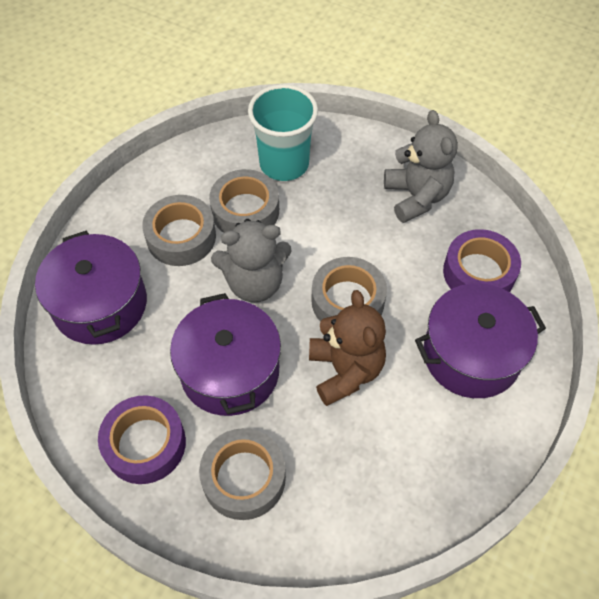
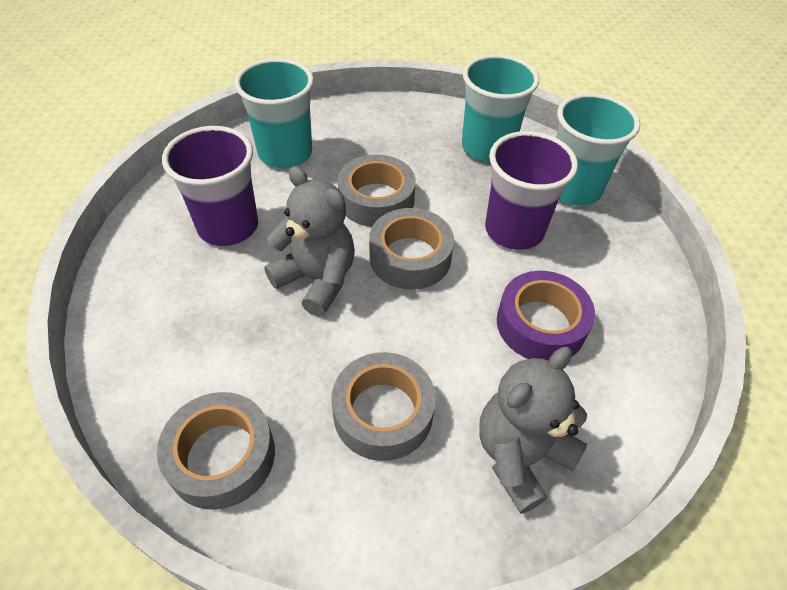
brown teddy bear: 1 -> 0
purple cup: 0 -> 2
purple pot: 3 -> 0
purple tape: 2 -> 1
turquoise cup: 1 -> 3

